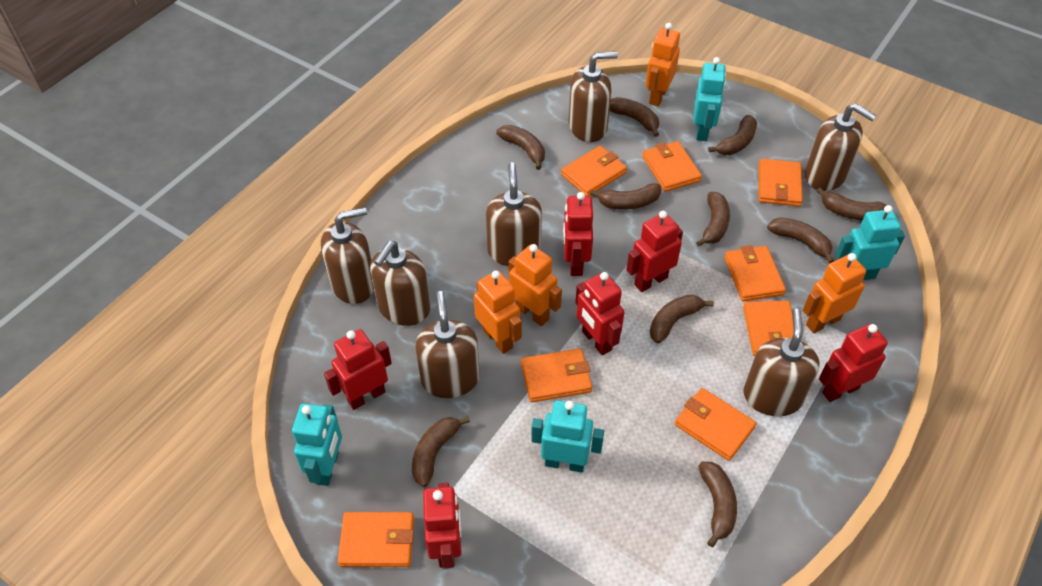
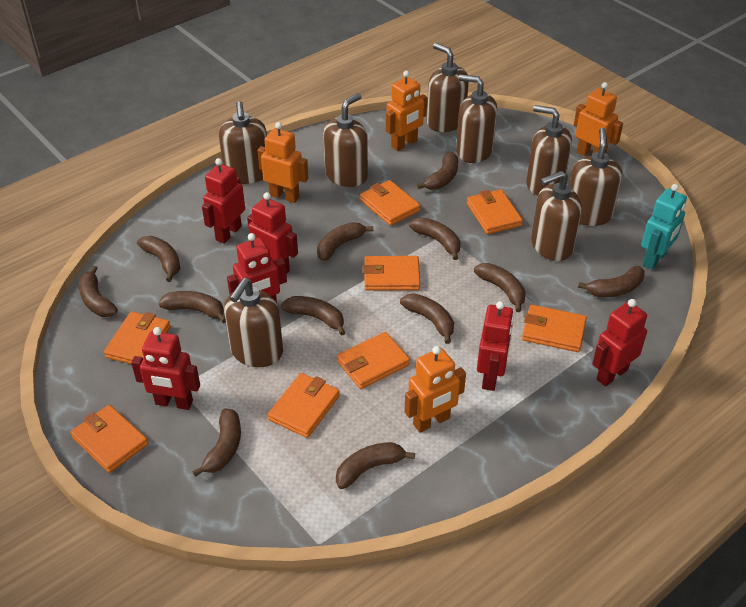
brown banana: 10 -> 12
brown soap dispenser: 7 -> 8
turquoise robot: 4 -> 1

